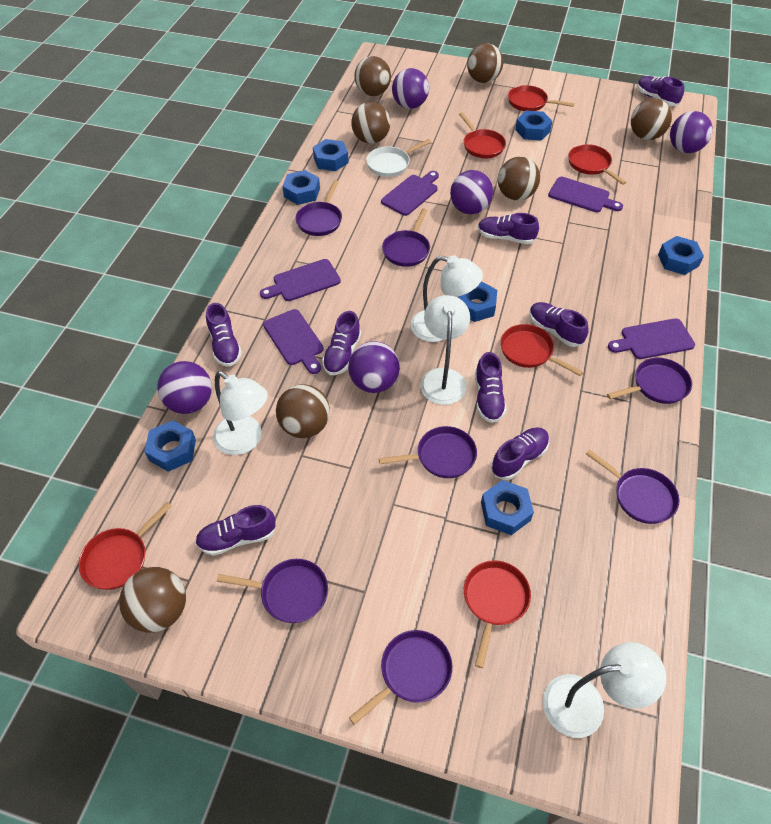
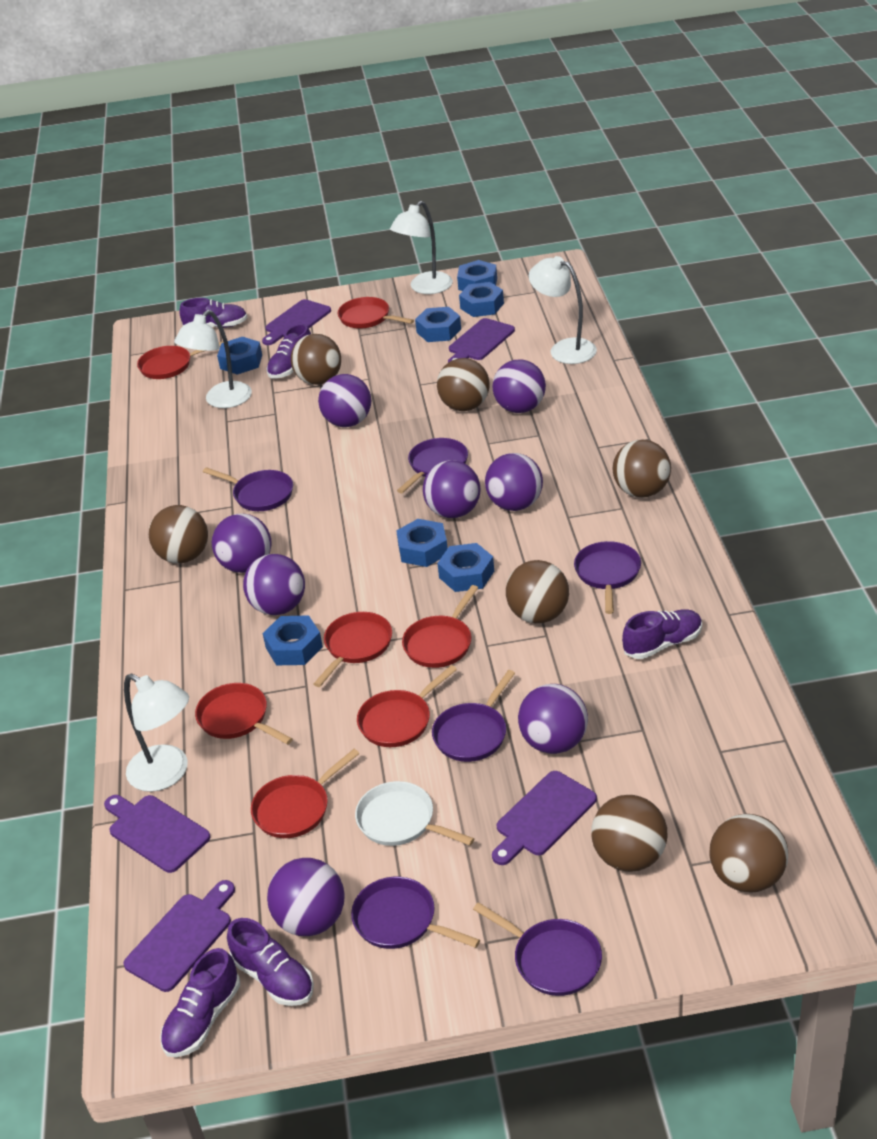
purple ball: 5 -> 8
purple pan: 7 -> 6
purple shoe: 8 -> 5
red pan: 6 -> 7

